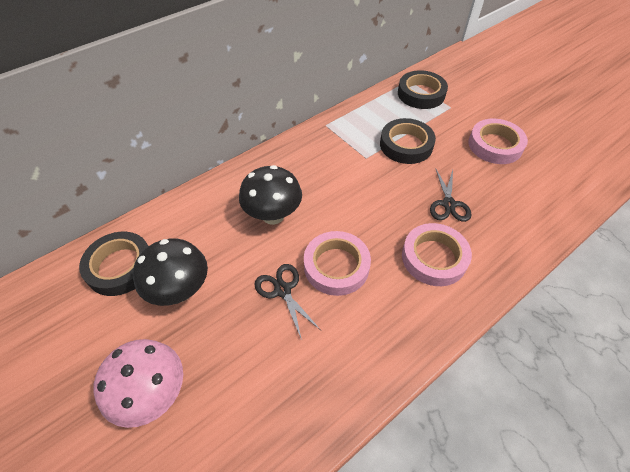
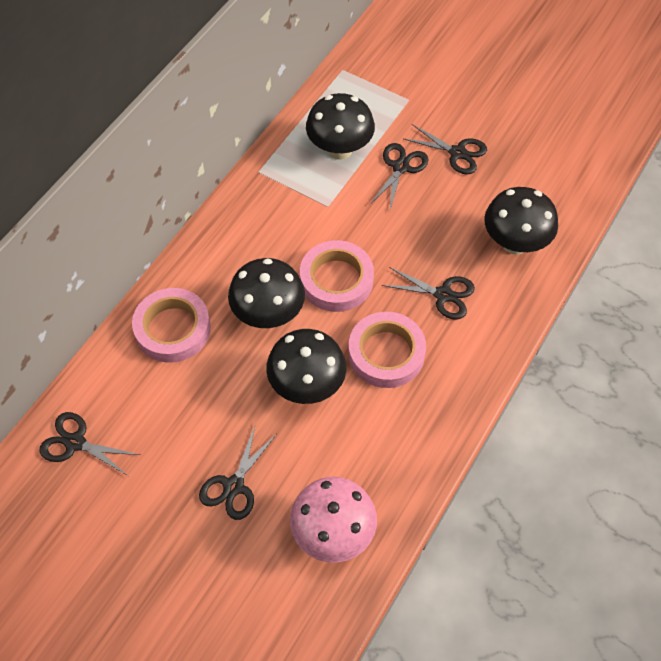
black mushroom: 2 -> 4
black scissors: 2 -> 5
black tape: 3 -> 0

